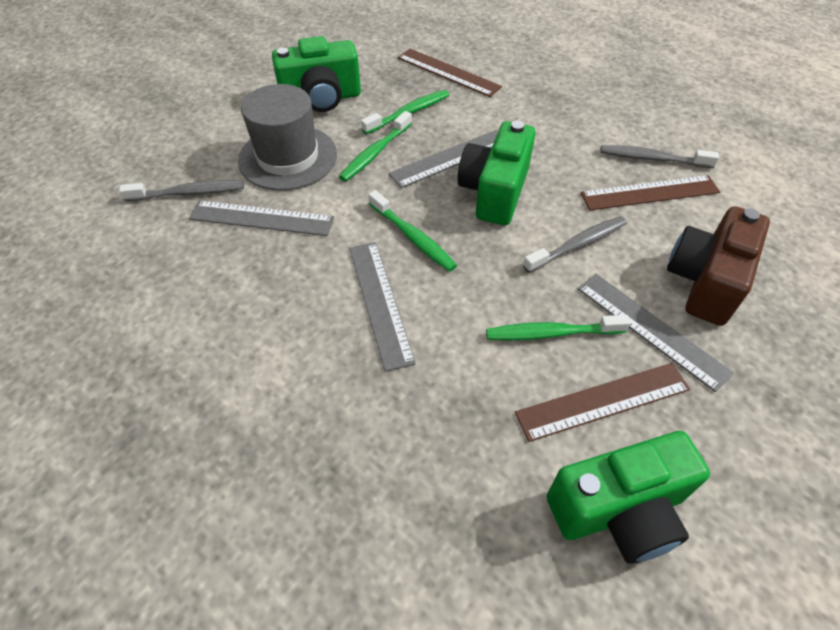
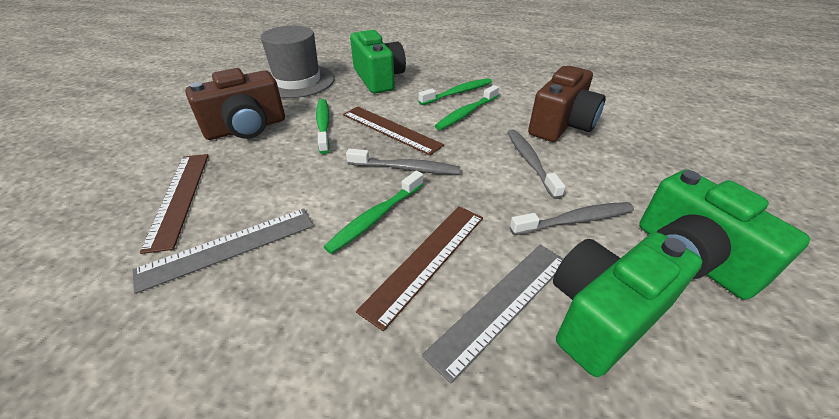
brown camera: 1 -> 2
grey ruler: 4 -> 2

